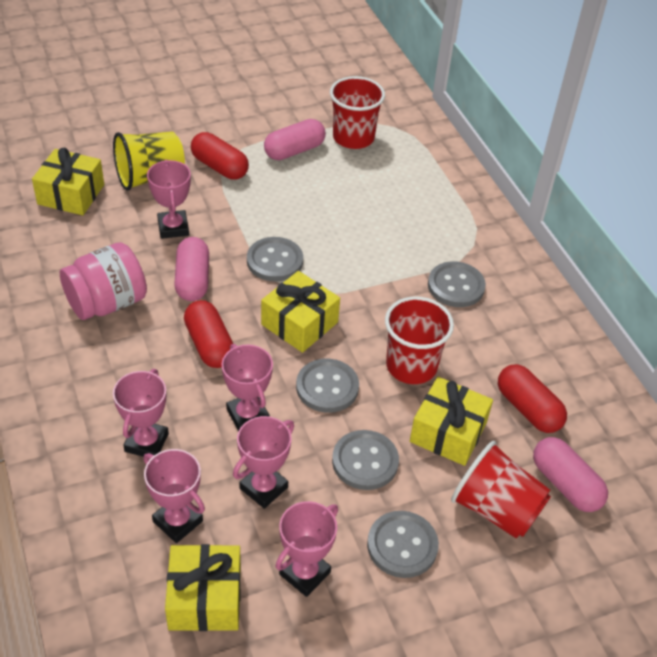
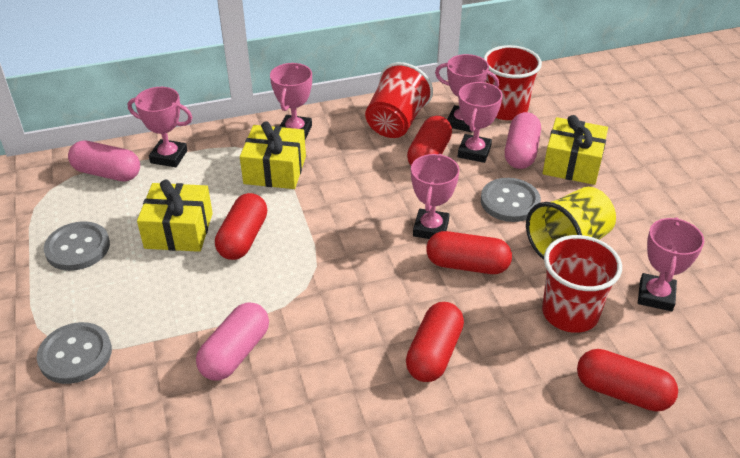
grey button: 5 -> 3
pink jar: 1 -> 0
red capsule: 3 -> 5
yellow gift: 4 -> 3

